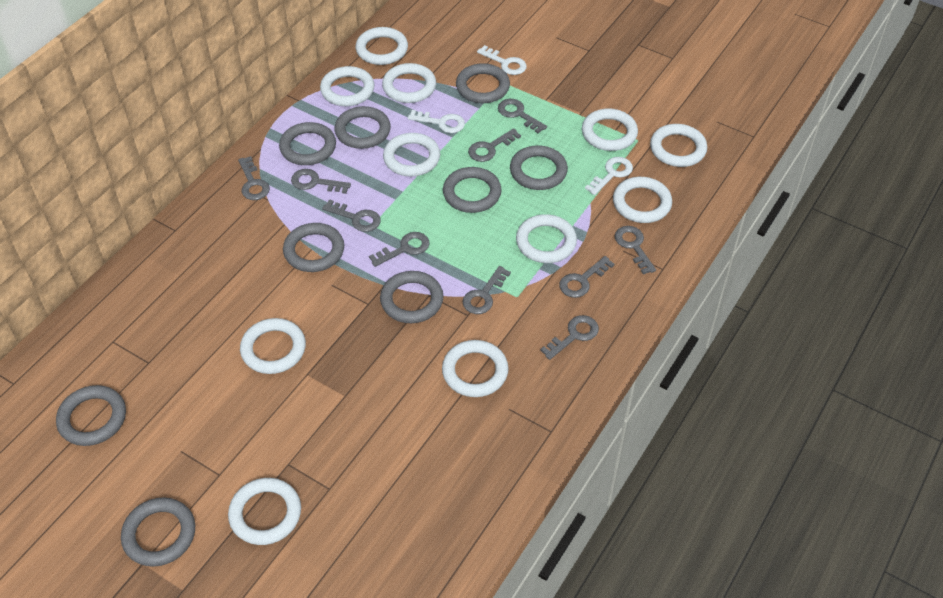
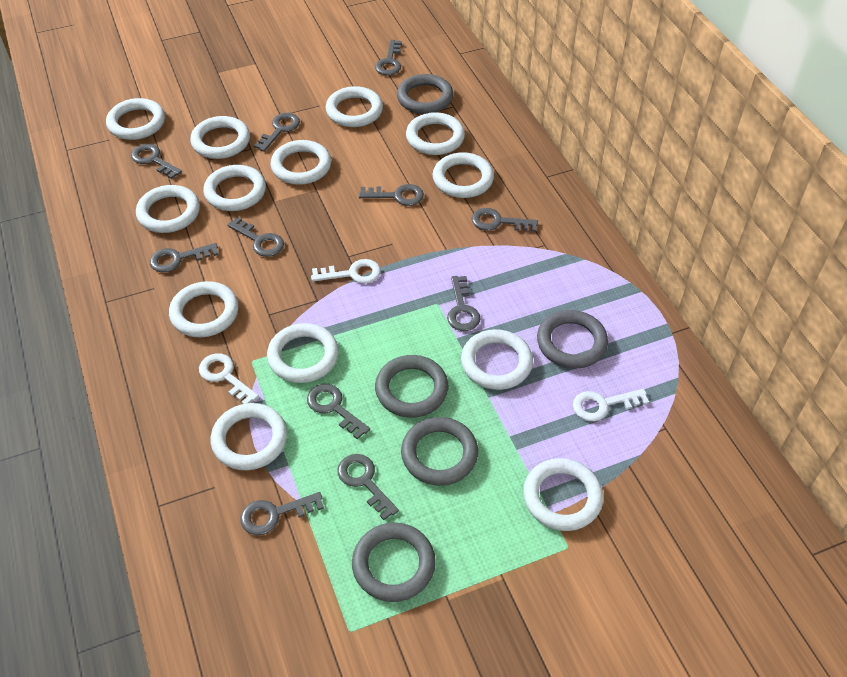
grey key: 10 -> 11
grey ring: 9 -> 5
white ring: 11 -> 13

